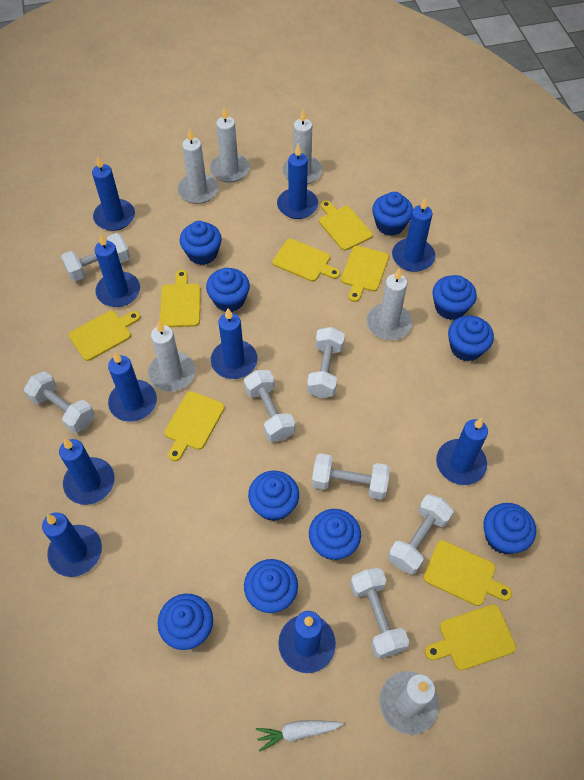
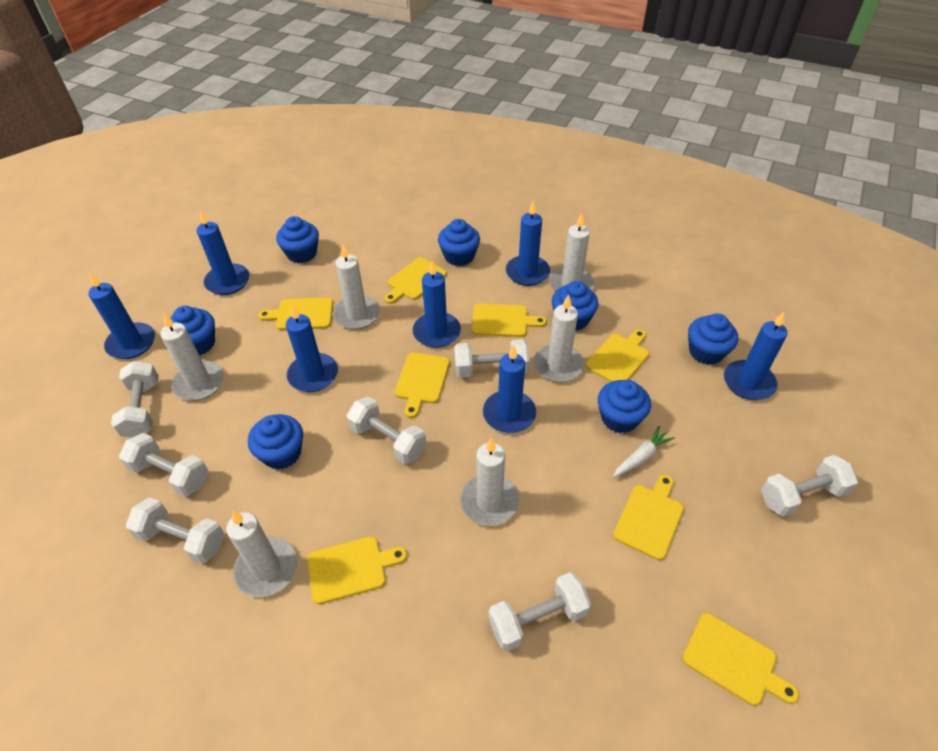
blue candle: 10 -> 7
blue cupcake: 10 -> 7

